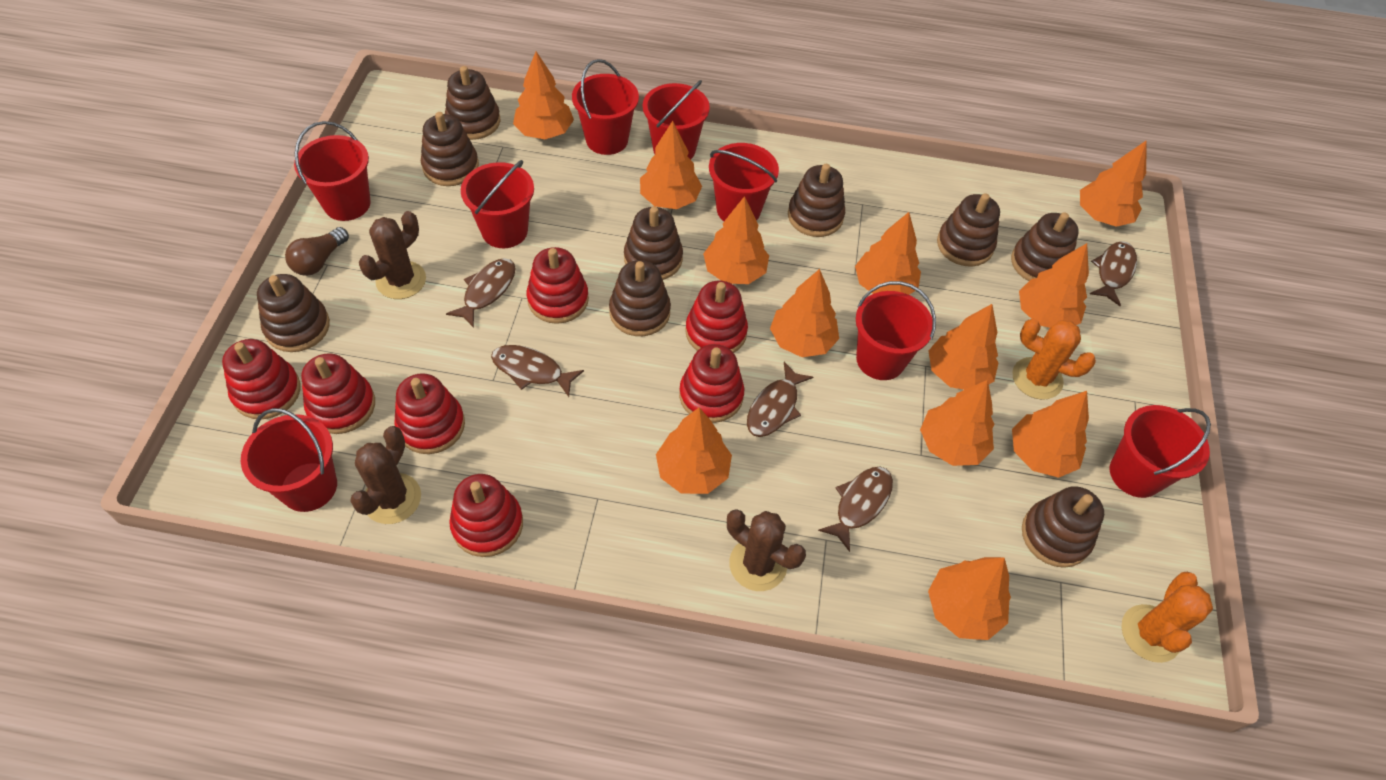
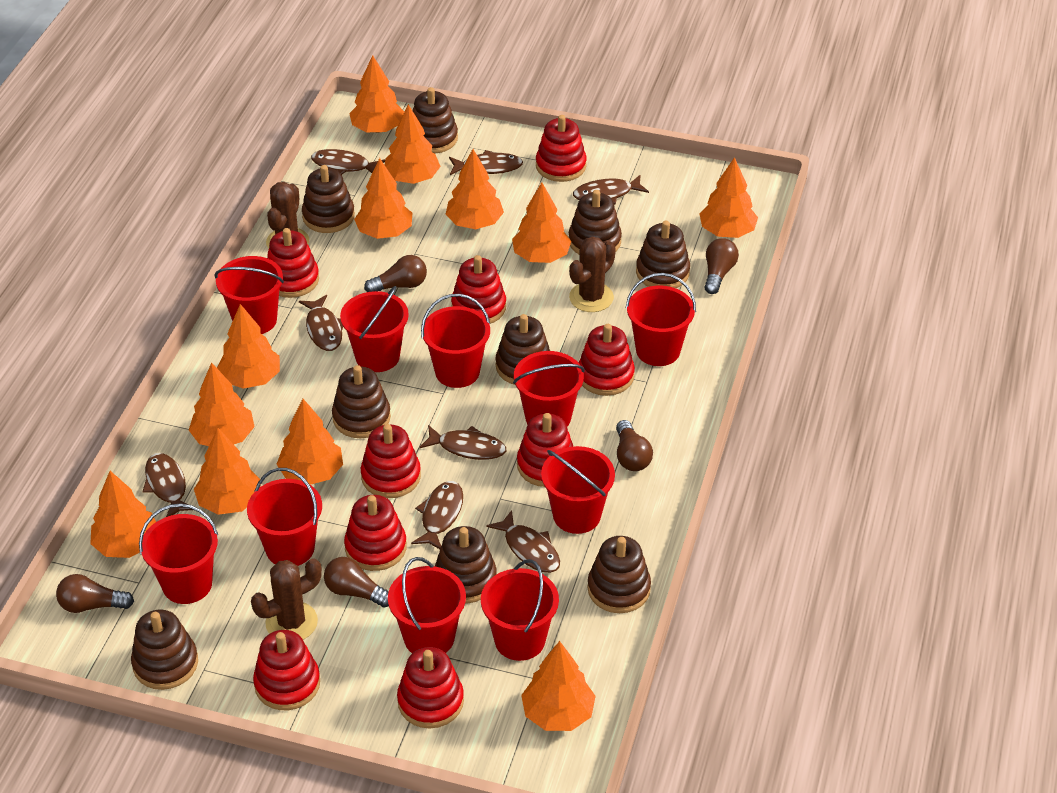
brown fish: 5 -> 8
brown light bulb: 1 -> 5
orange cactus: 2 -> 0
red bucket: 8 -> 10
red stacking toy: 7 -> 9

